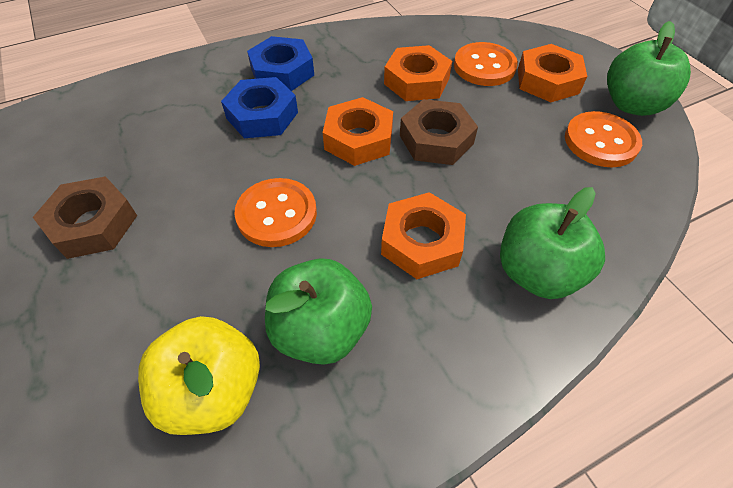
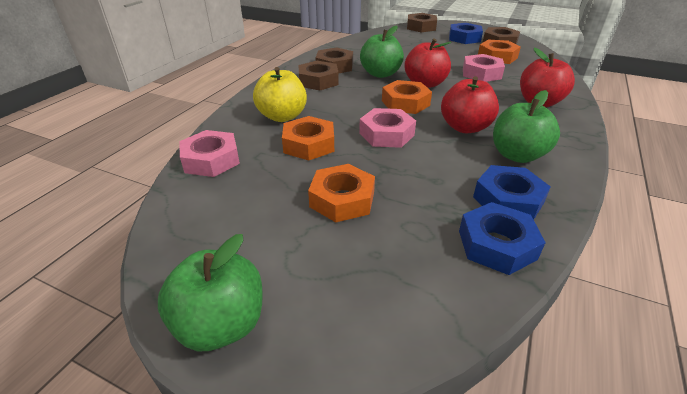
blue nut: 2 -> 3
brown nut: 2 -> 4
orange button: 3 -> 0
pink nut: 0 -> 3
red apple: 0 -> 3

